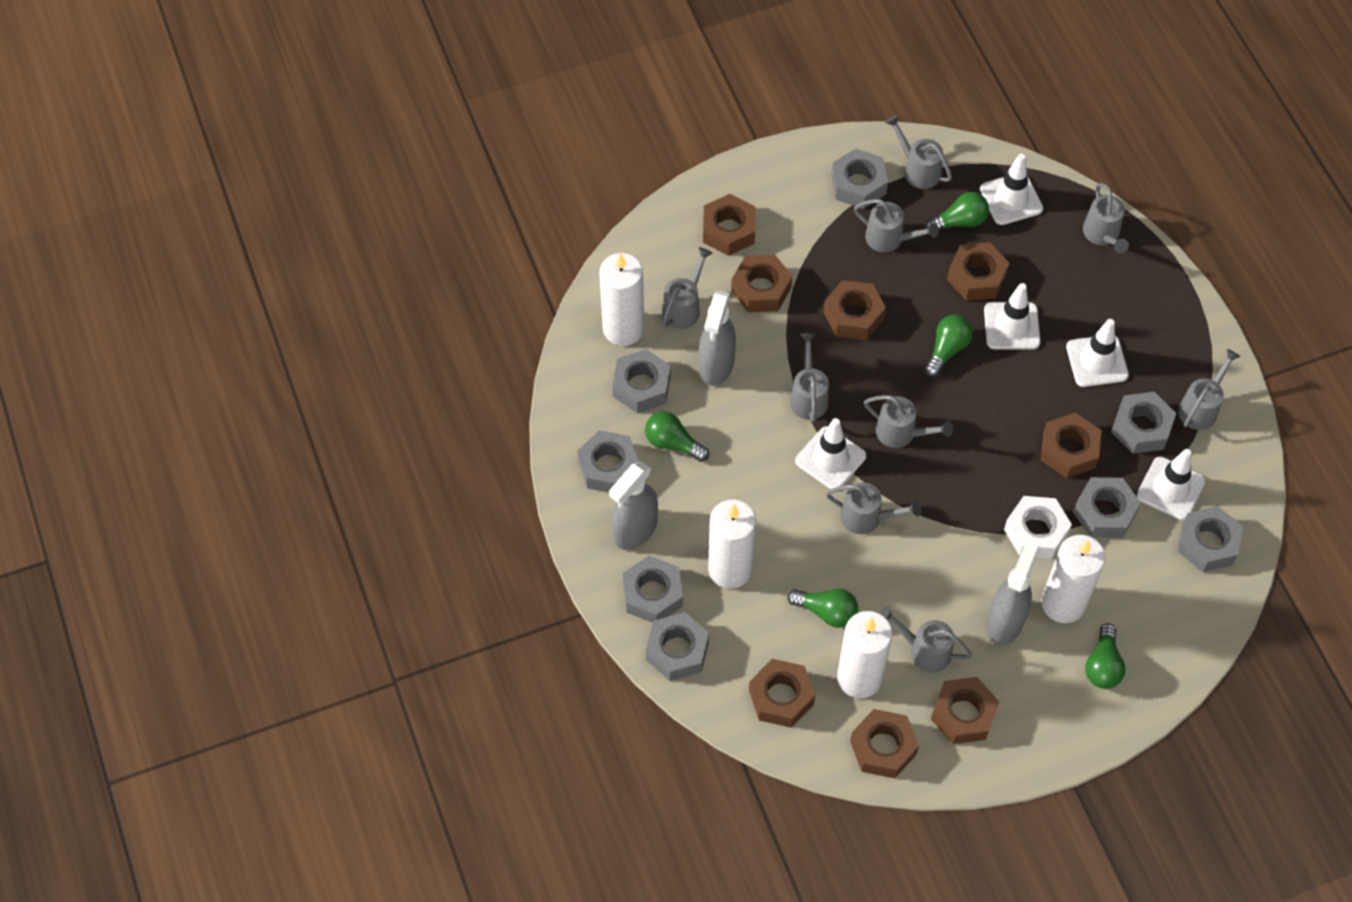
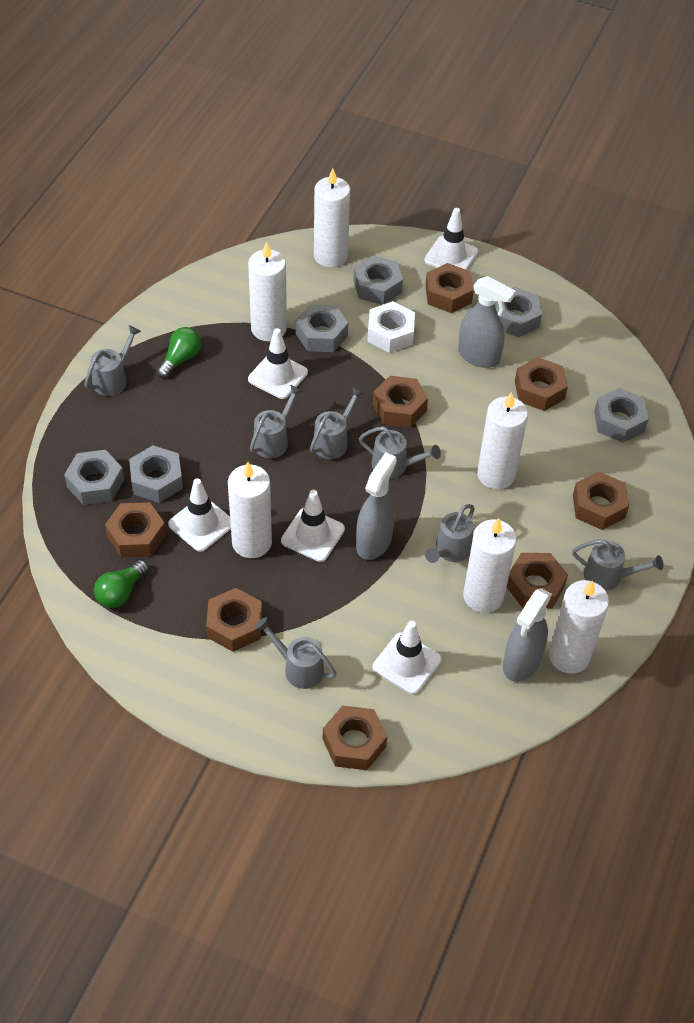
green light bulb: 5 -> 2
grey nut: 8 -> 6
grey watering can: 9 -> 7
white candle: 4 -> 6

